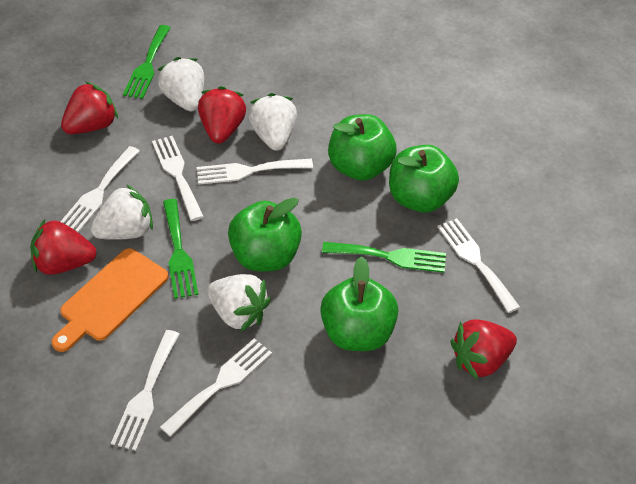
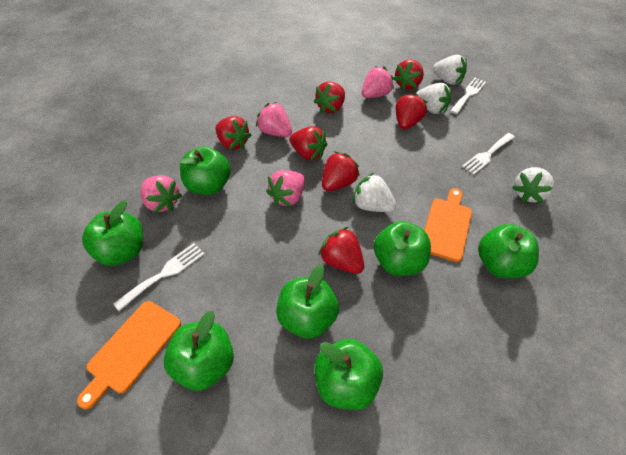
green apple: 4 -> 7
green fork: 3 -> 0
orange cutting board: 1 -> 2
pink strawberry: 0 -> 4
red strawberry: 4 -> 7
white fork: 6 -> 3

